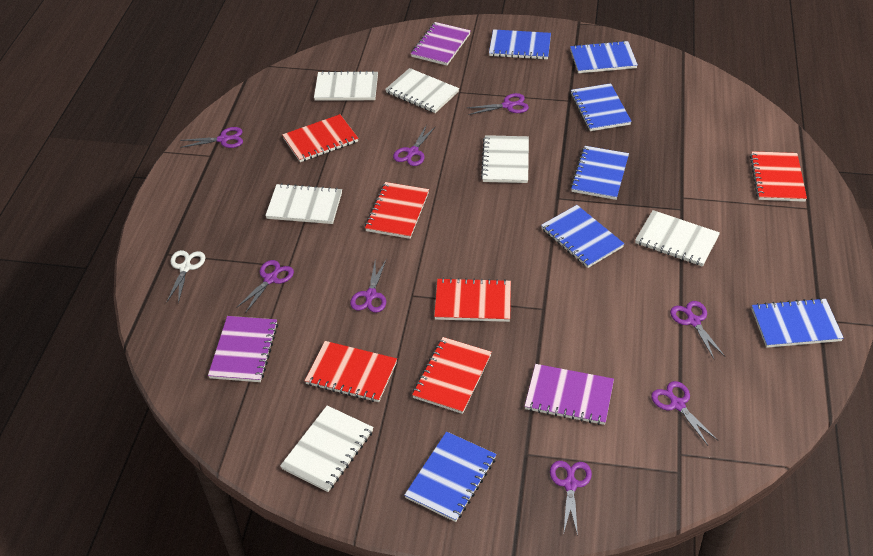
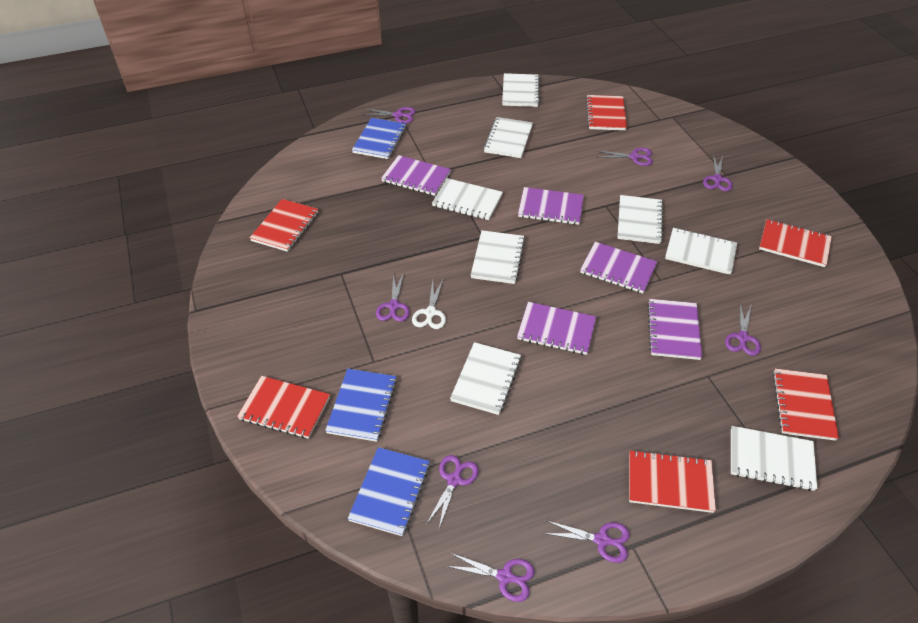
blue notebook: 7 -> 3
purple notebook: 3 -> 5
white notebook: 6 -> 8

